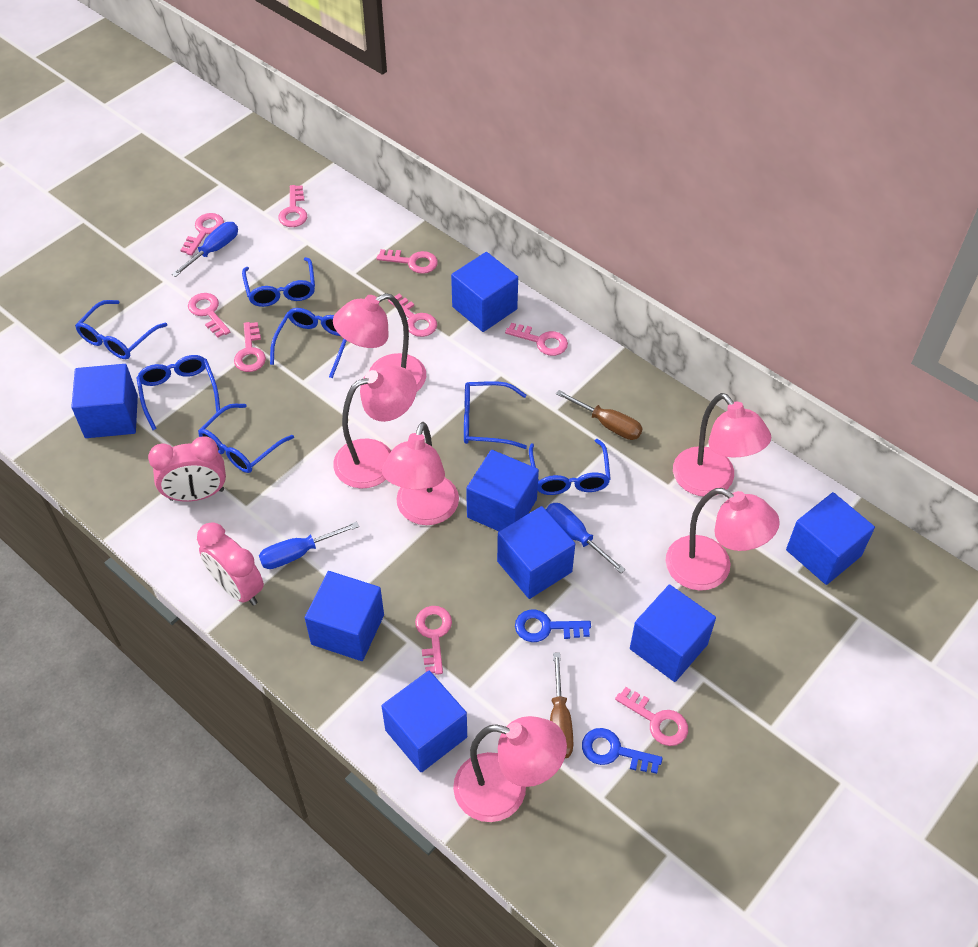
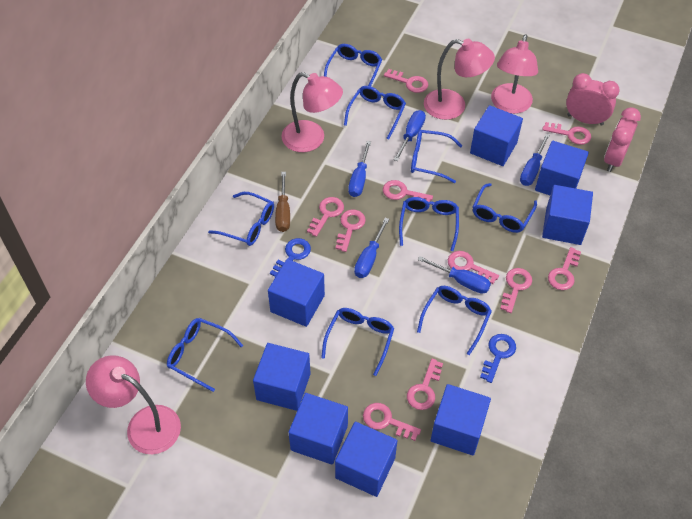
blue glasses: 7 -> 9
blue screwdriver: 3 -> 5
brown screwdriver: 2 -> 1
pink key: 9 -> 10
pink lamp: 6 -> 4

